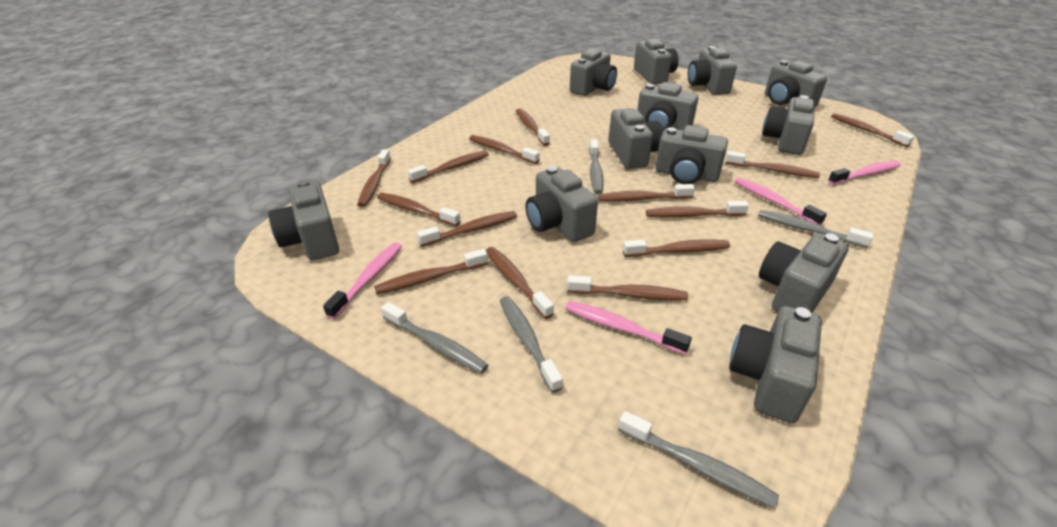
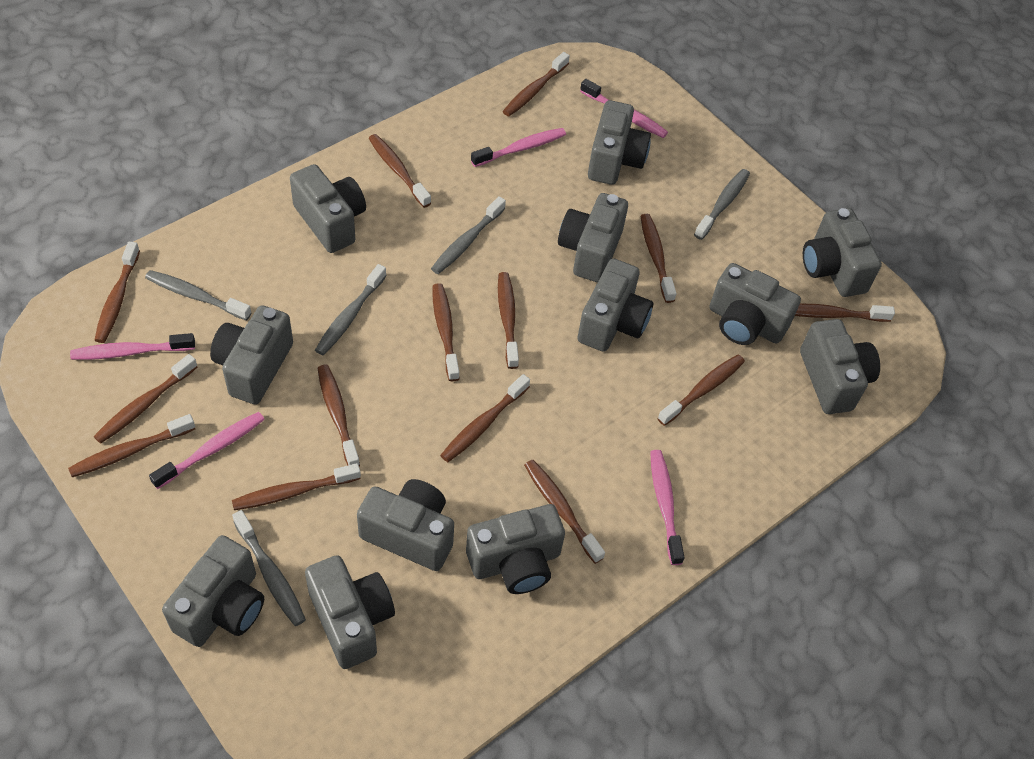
pink toothbrush: 4 -> 5

